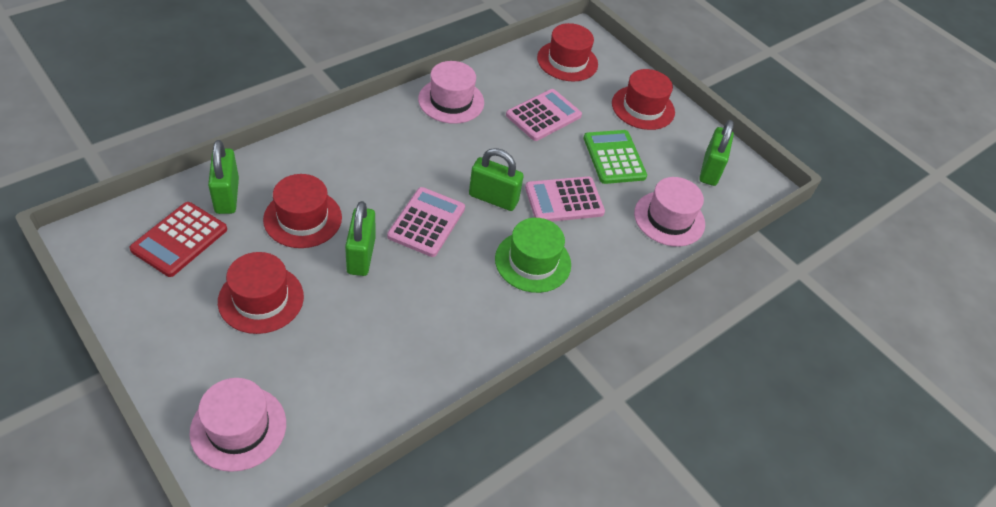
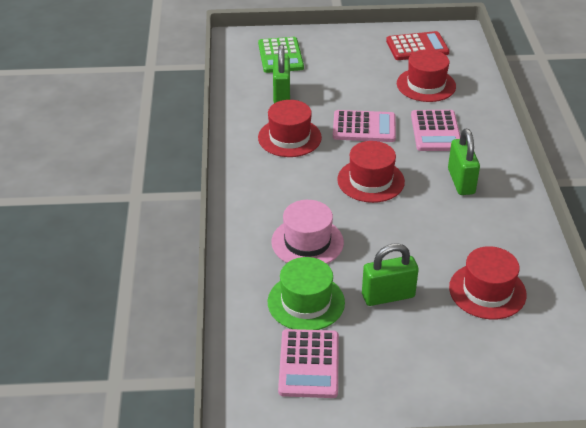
green padlock: 4 -> 3
pink hat: 3 -> 1

